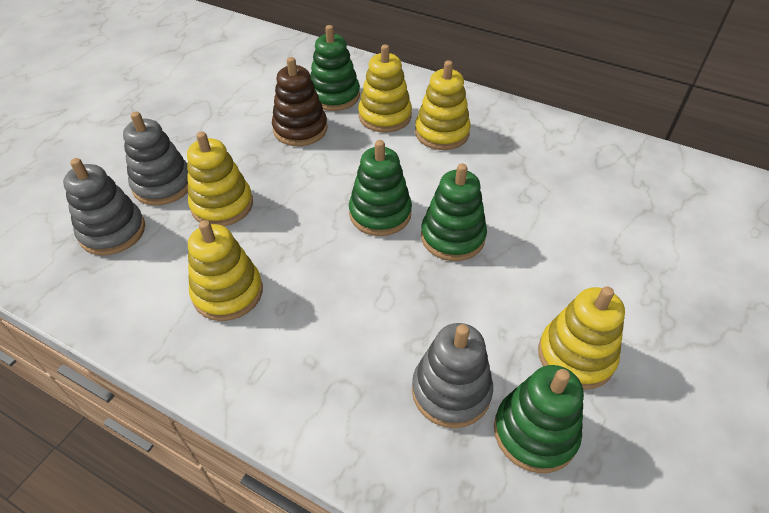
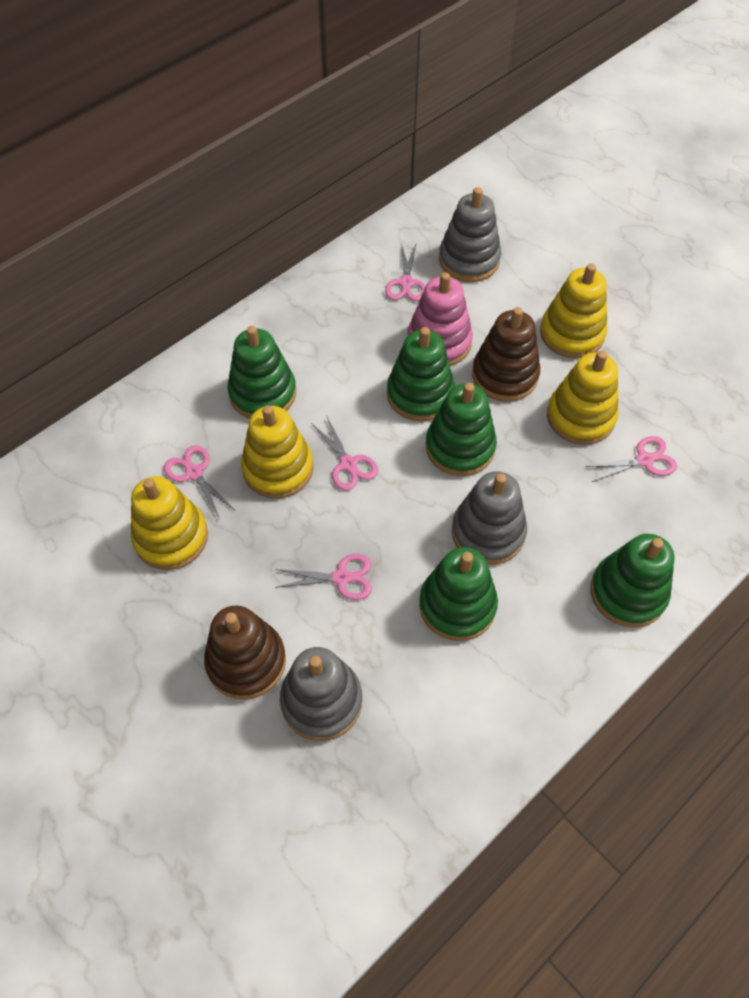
brown stacking toy: 1 -> 2
green stacking toy: 4 -> 5
pink scissors: 0 -> 5
pink stacking toy: 0 -> 1
yellow stacking toy: 5 -> 4

